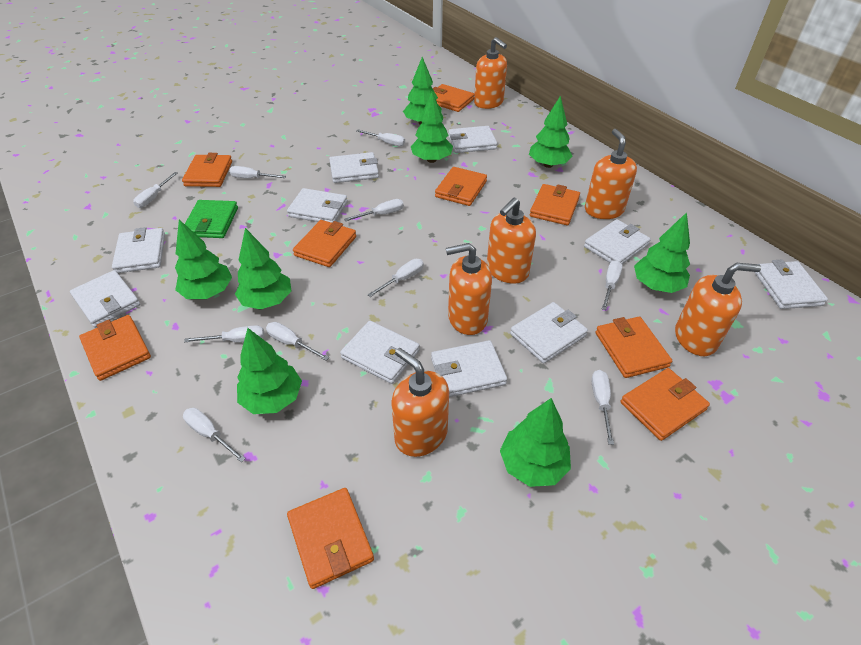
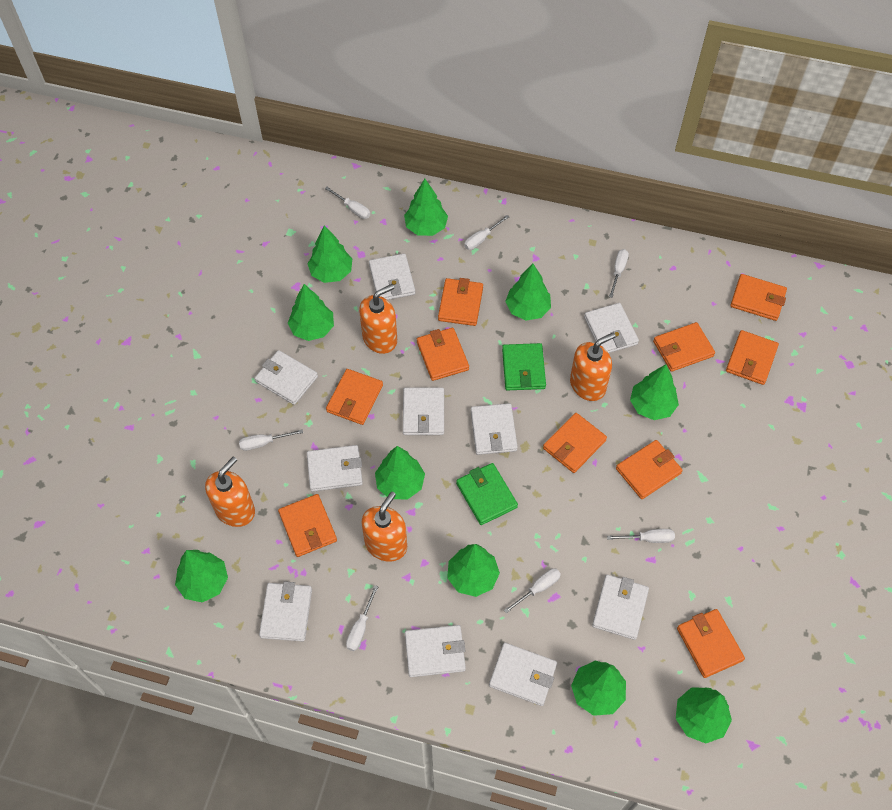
green tree: 8 -> 10
green wallet: 1 -> 2
orange soap dispenser: 6 -> 4
orange wallet: 9 -> 10
white screwdriver: 10 -> 7

